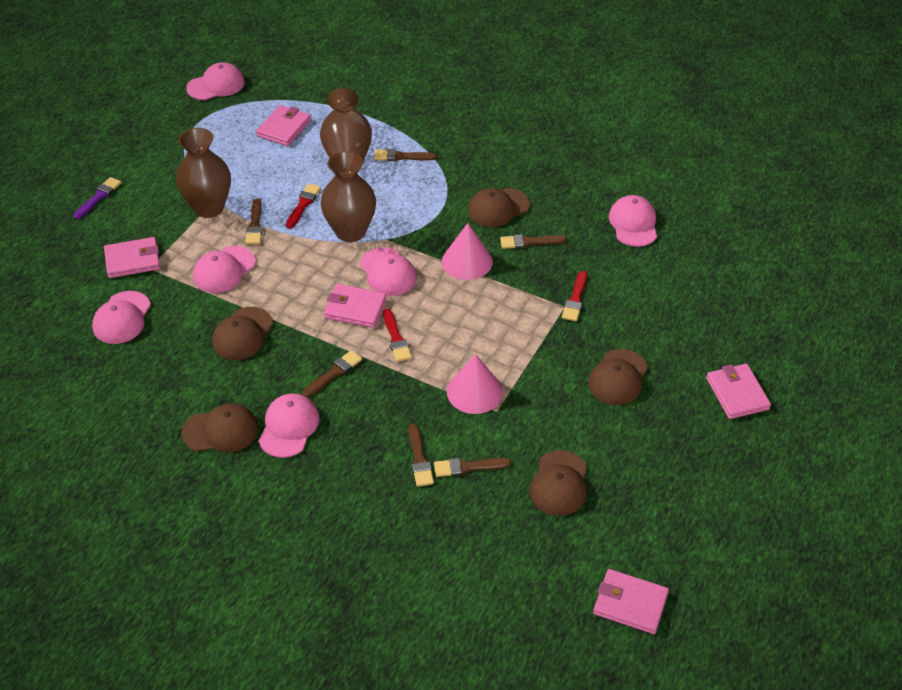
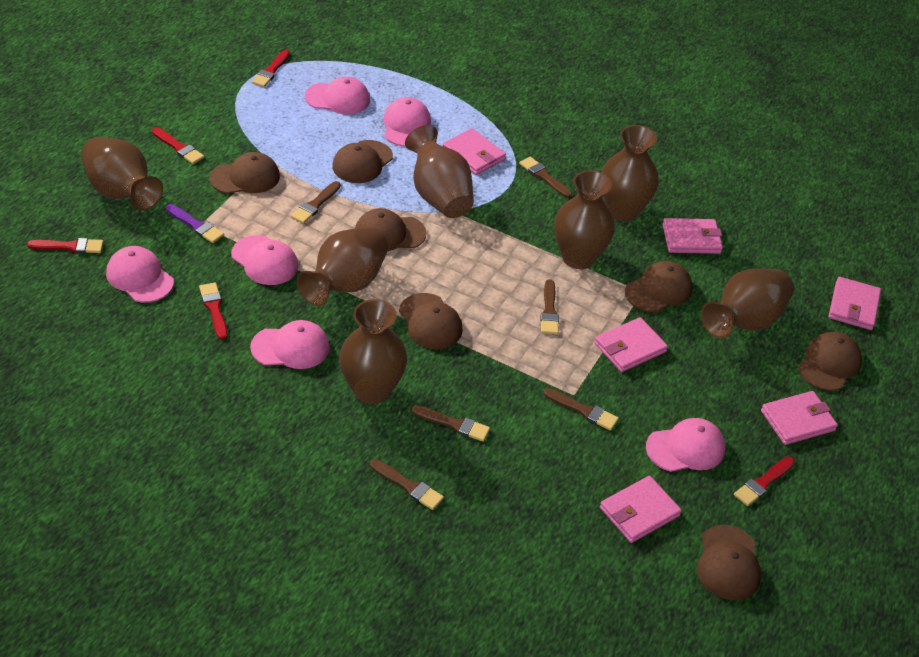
brown cap: 5 -> 7
brown vase: 3 -> 7
pink cone: 2 -> 0
pink wallet: 5 -> 6
red brush: 3 -> 5

